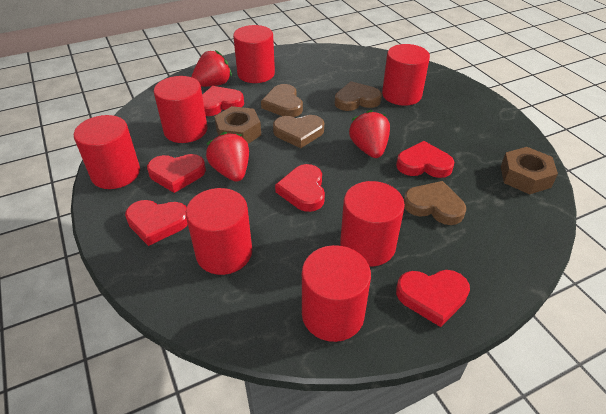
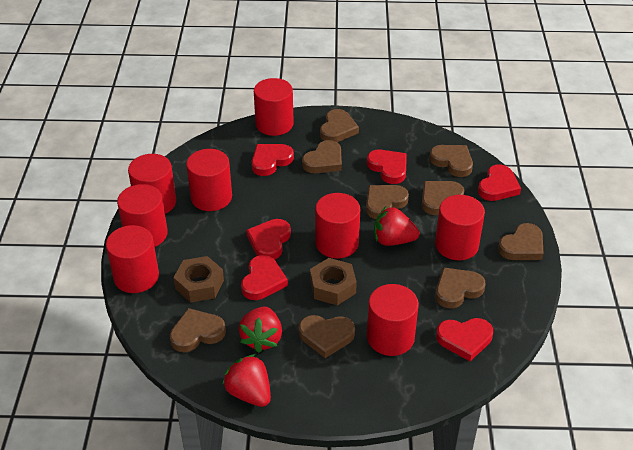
brown heart: 4 -> 9
red cylinder: 7 -> 8

